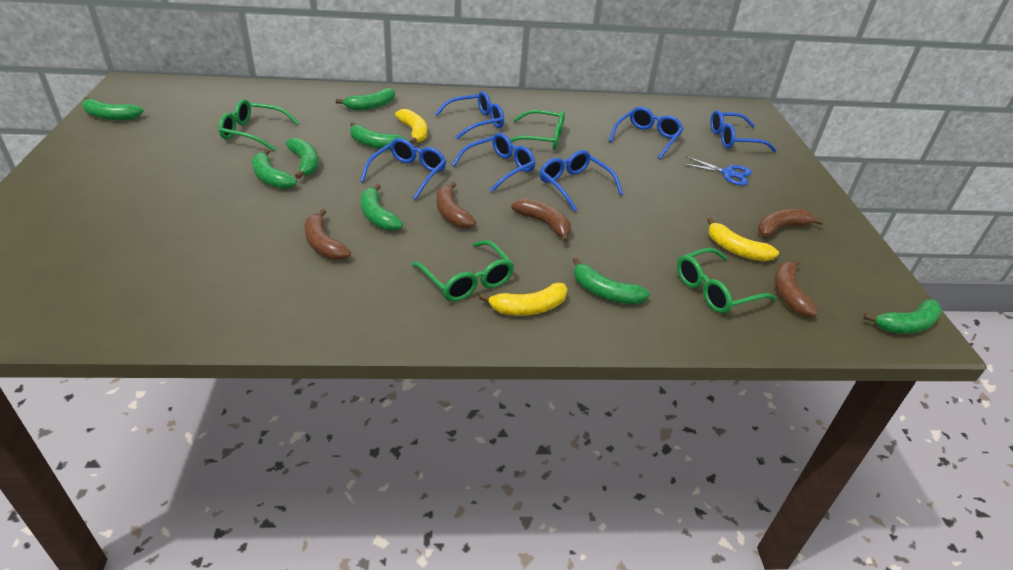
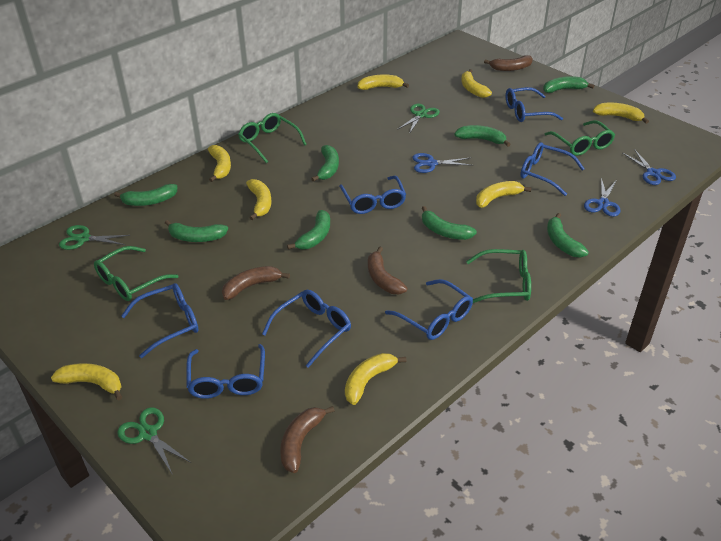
blue glasses: 6 -> 7
blue scissors: 1 -> 3
brown banana: 5 -> 4
green scissors: 0 -> 3
yellow banana: 3 -> 8

